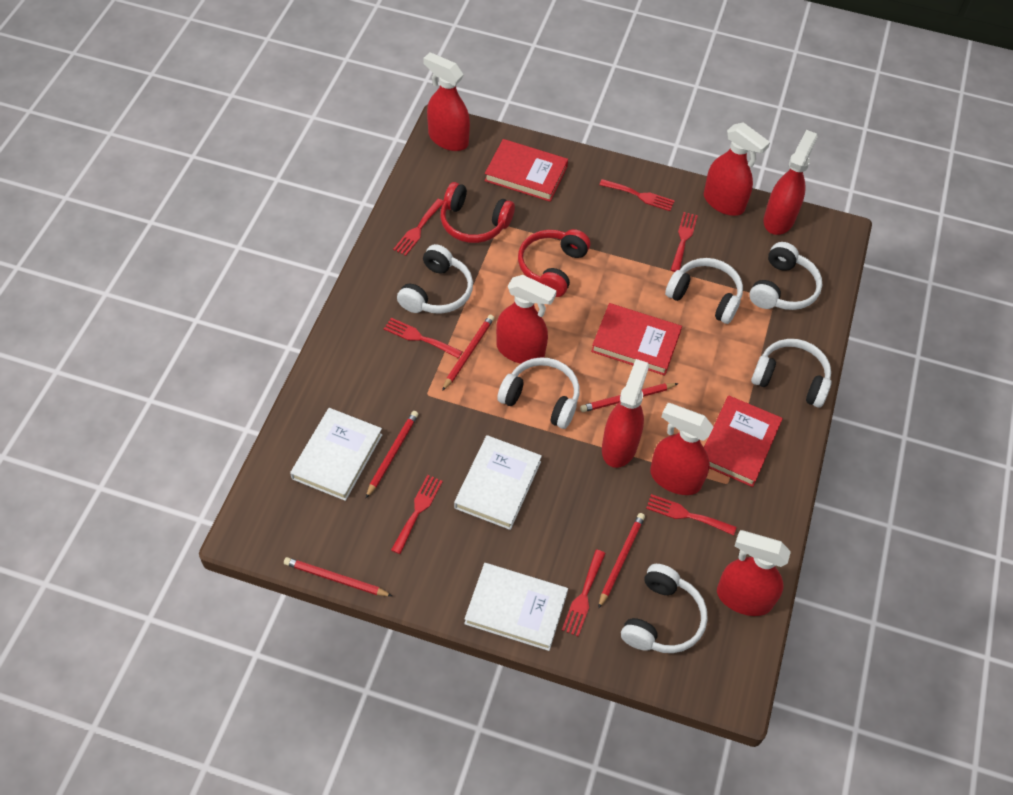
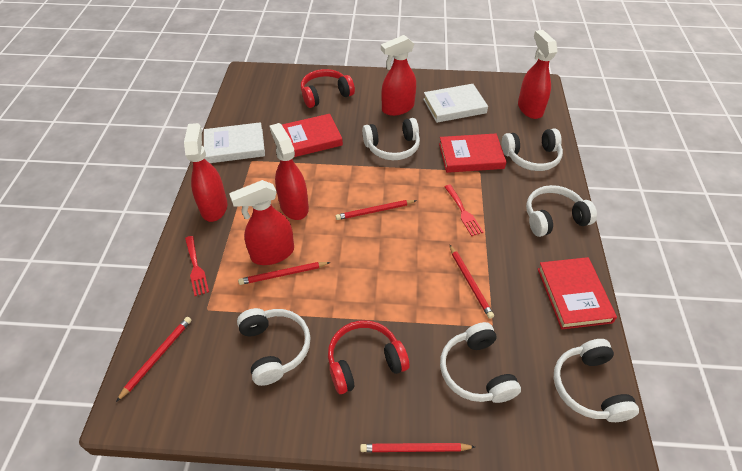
red fork: 7 -> 2
red spray bottle: 7 -> 5
white book: 3 -> 2

